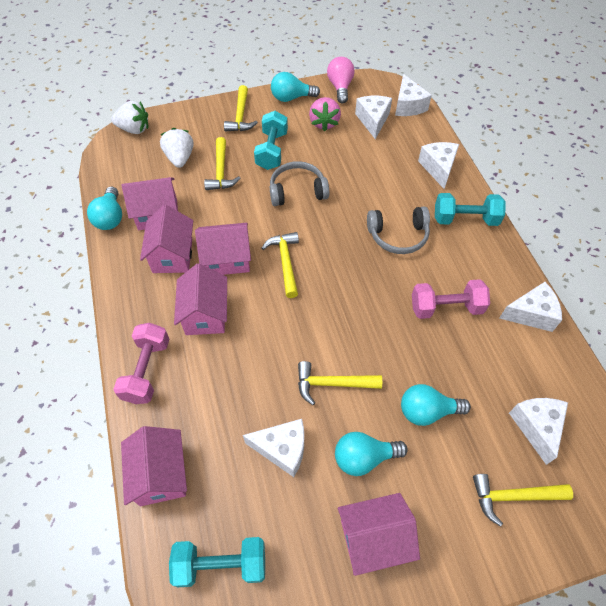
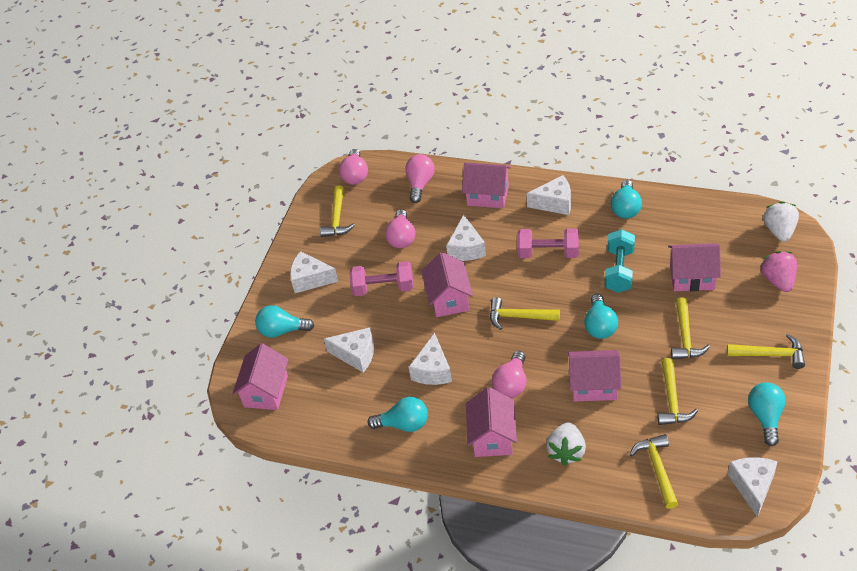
grey headphones: 2 -> 0
pink light bulb: 1 -> 4
turquoise dumbbell: 3 -> 1
turquoise light bulb: 4 -> 5
yellow hammer: 5 -> 6

